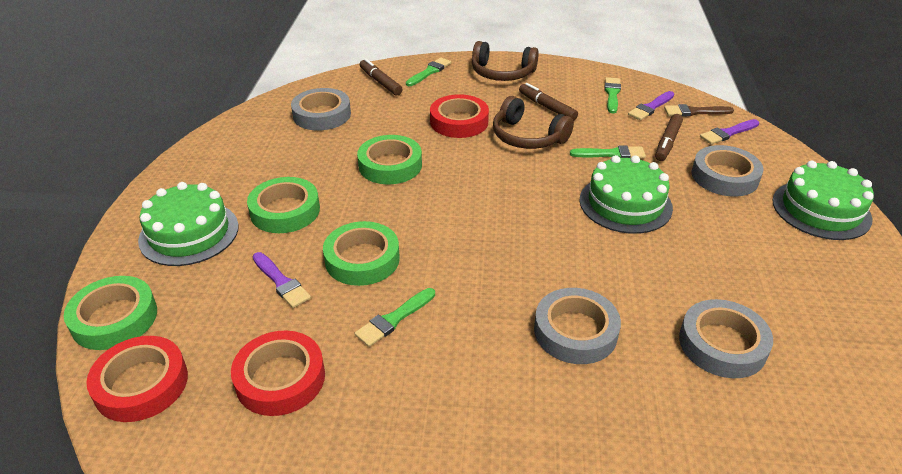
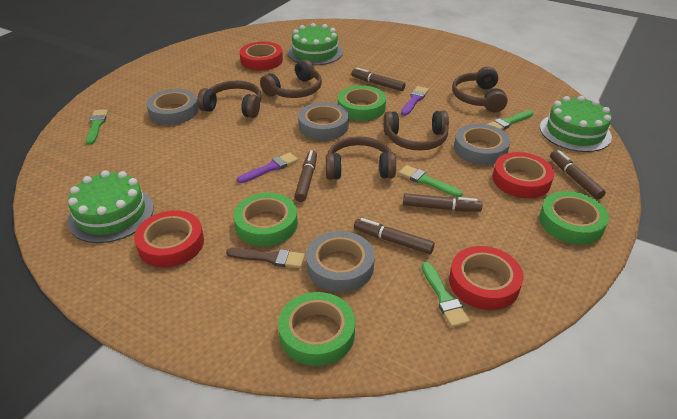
brown headphones: 2 -> 5
brown marker: 3 -> 5
purple brush: 3 -> 2
red tape: 3 -> 4

